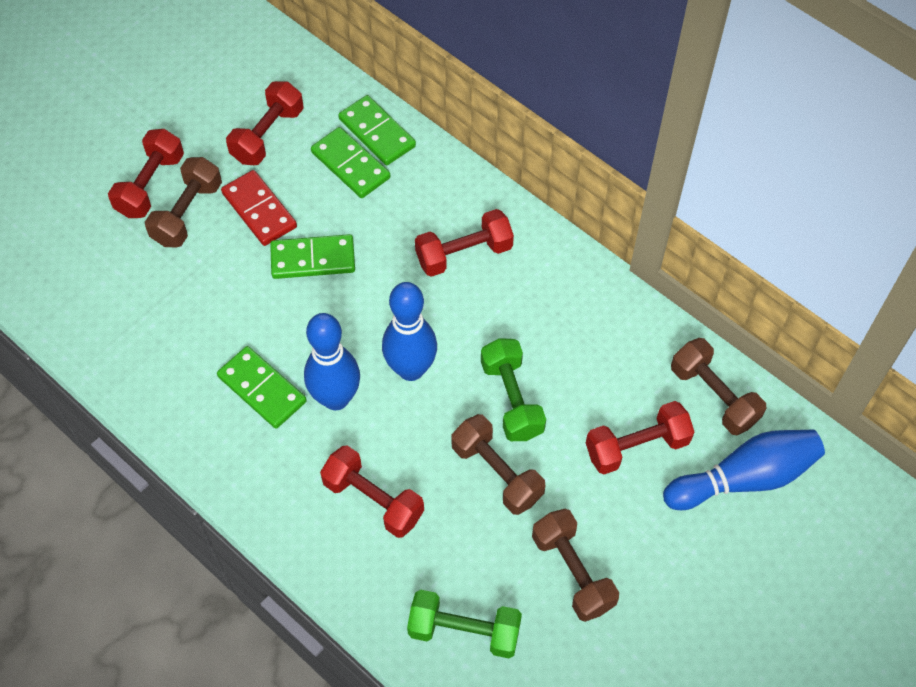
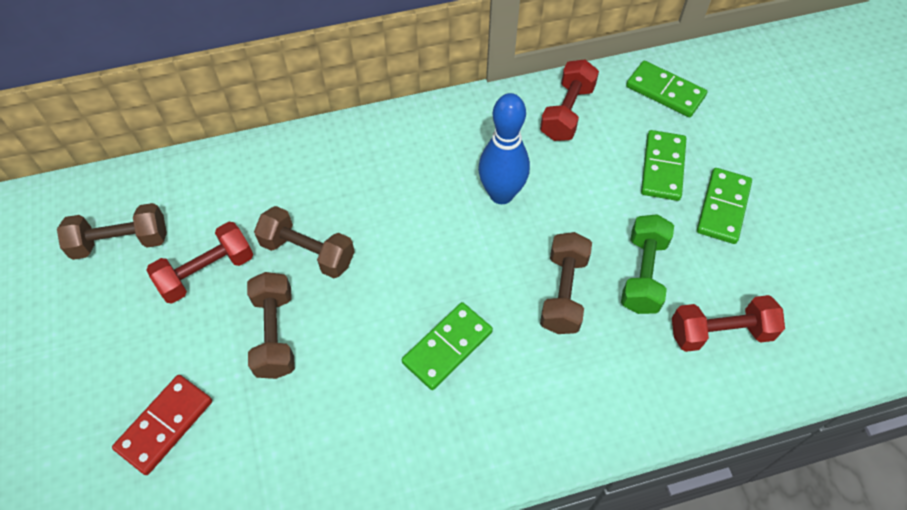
blue bowling pin: 3 -> 1
green dumbbell: 2 -> 1
red dumbbell: 5 -> 3

